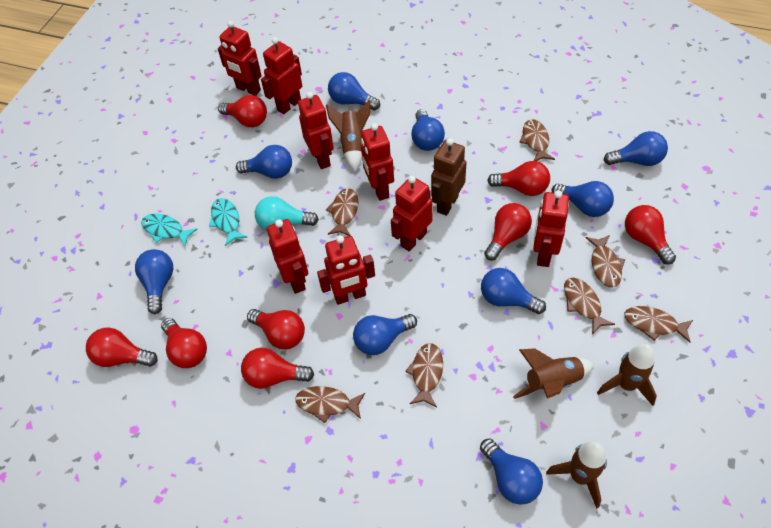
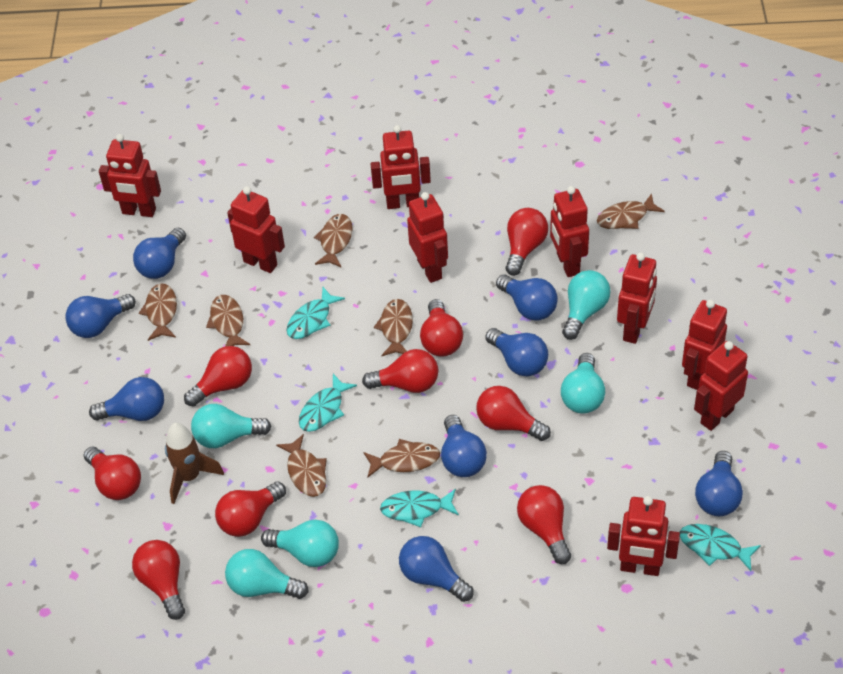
blue light bulb: 9 -> 8
brown robot: 1 -> 0
brown rocket: 4 -> 1
red light bulb: 8 -> 9
red robot: 8 -> 9
turquoise fish: 2 -> 4
turquoise light bulb: 1 -> 5

